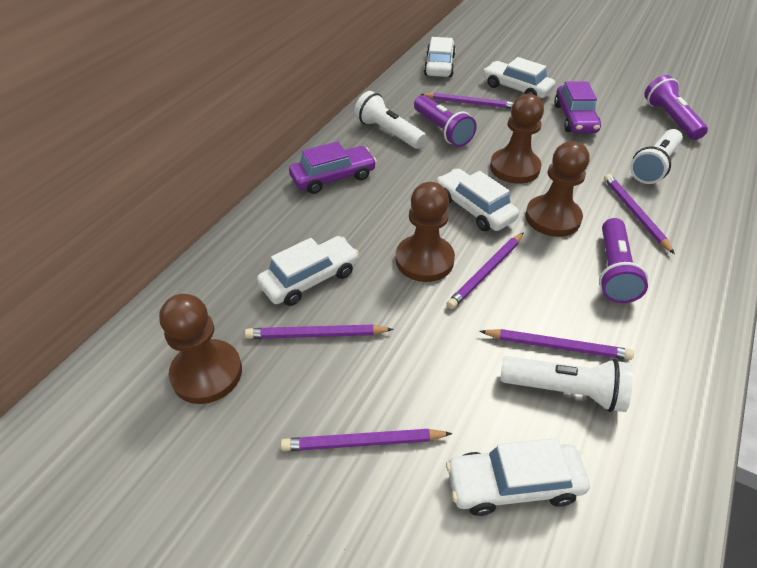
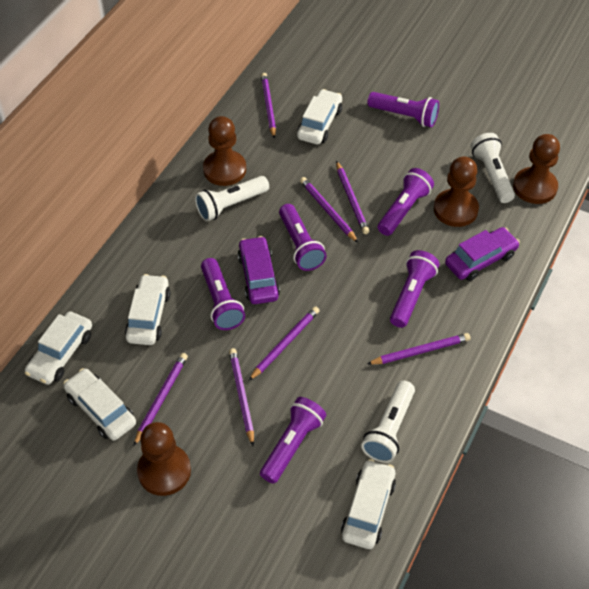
purple flashlight: 3 -> 6
purple pencil: 6 -> 7

